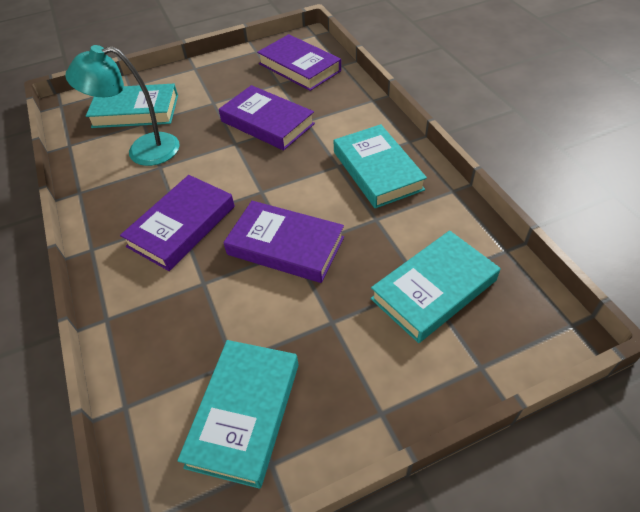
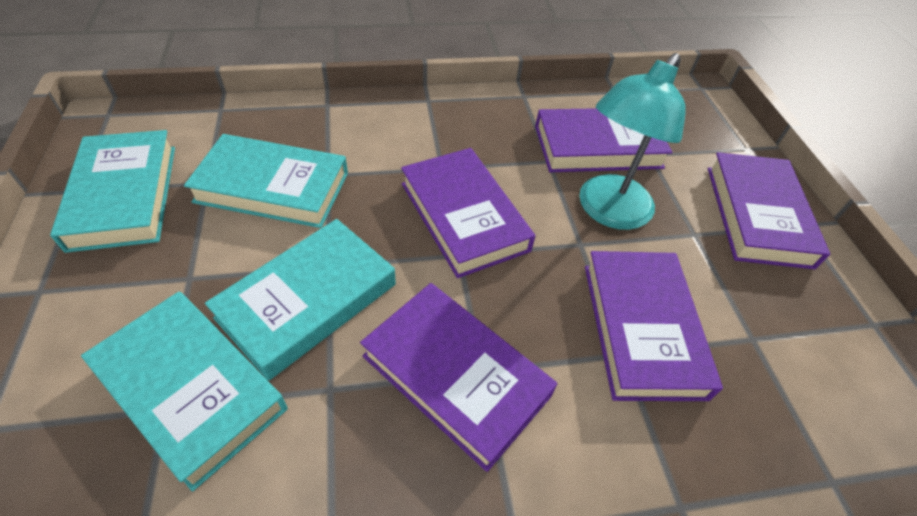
purple book: 4 -> 5

